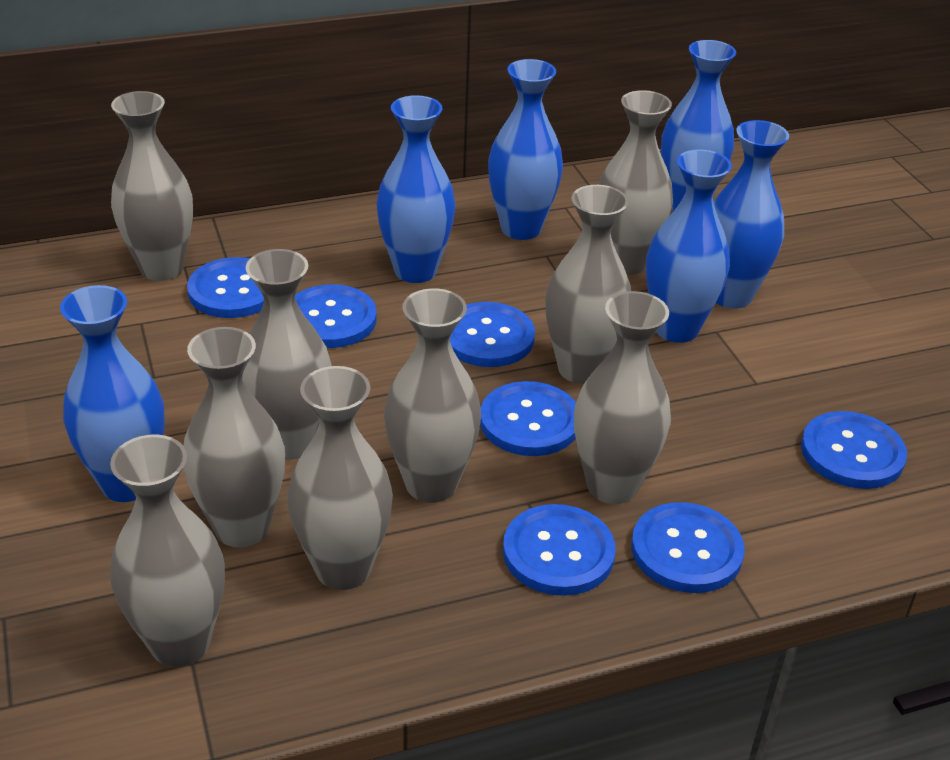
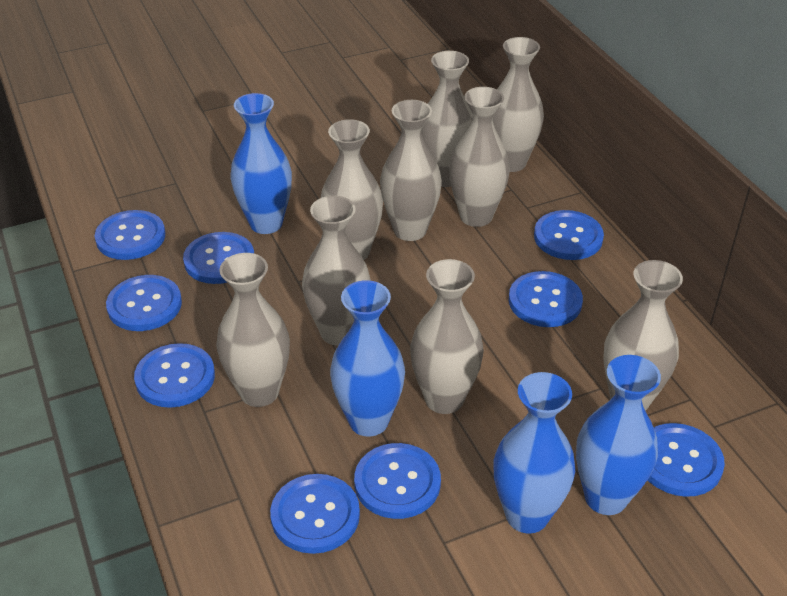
blue button: 7 -> 9
blue vase: 6 -> 4

